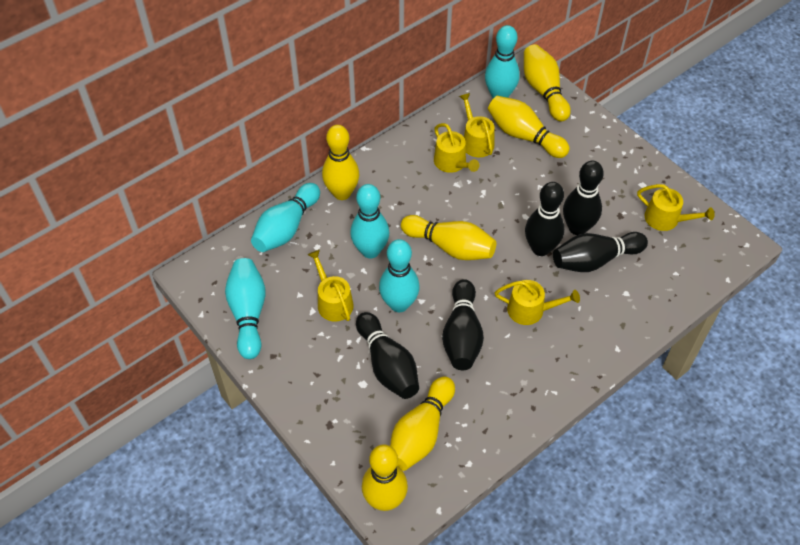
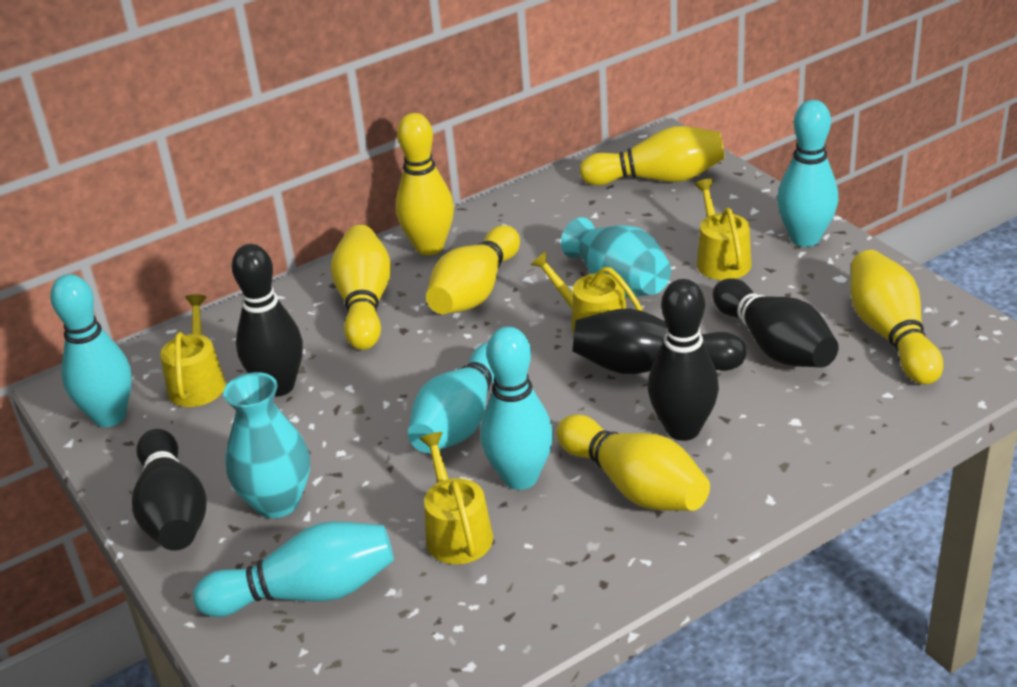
turquoise vase: 0 -> 2
yellow watering can: 5 -> 4

